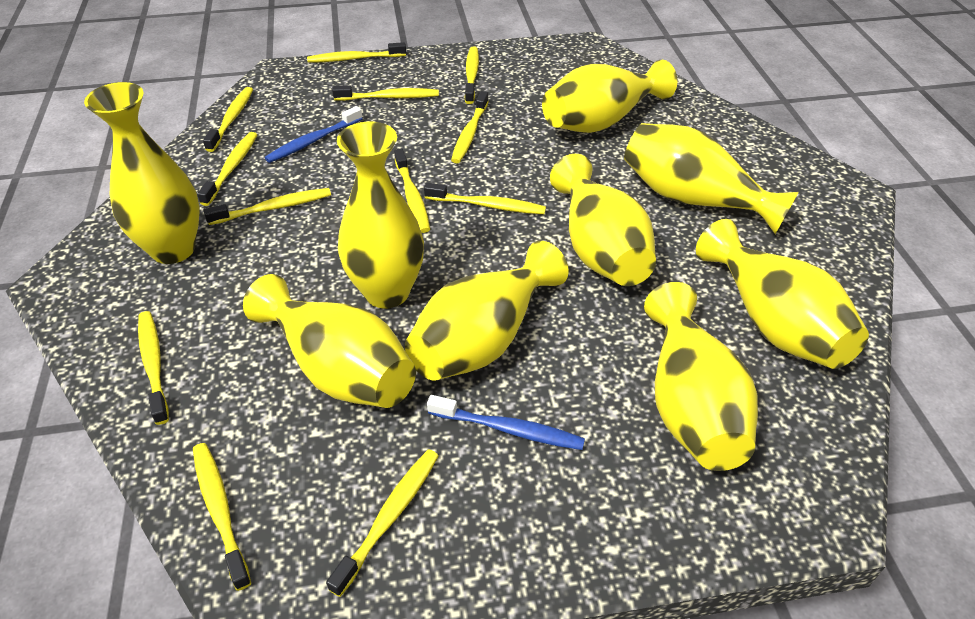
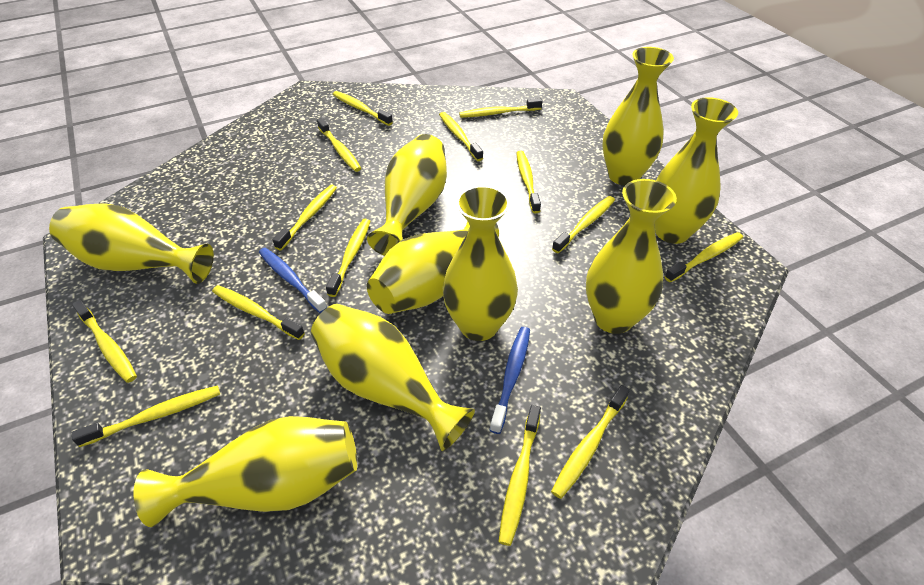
yellow toothbrush: 12 -> 14

